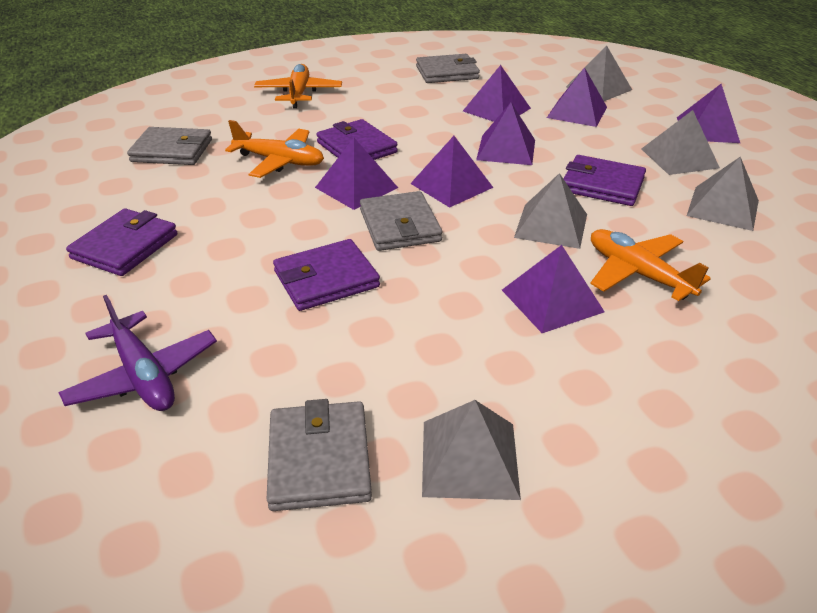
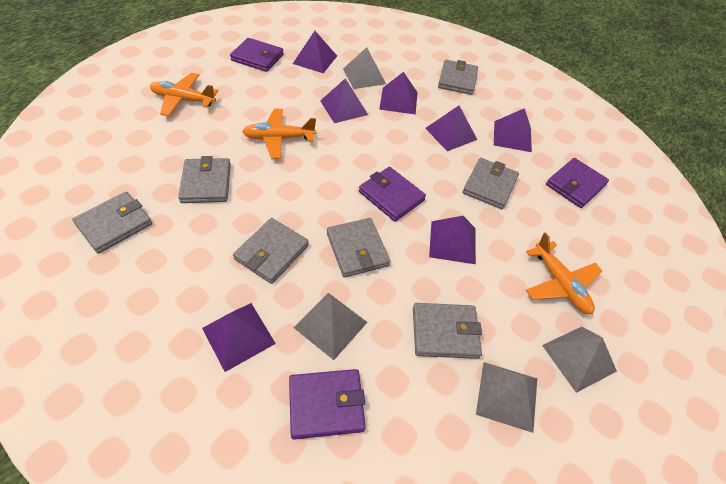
grey pyramid: 5 -> 4
grey wallet: 4 -> 7
purple plane: 1 -> 0

